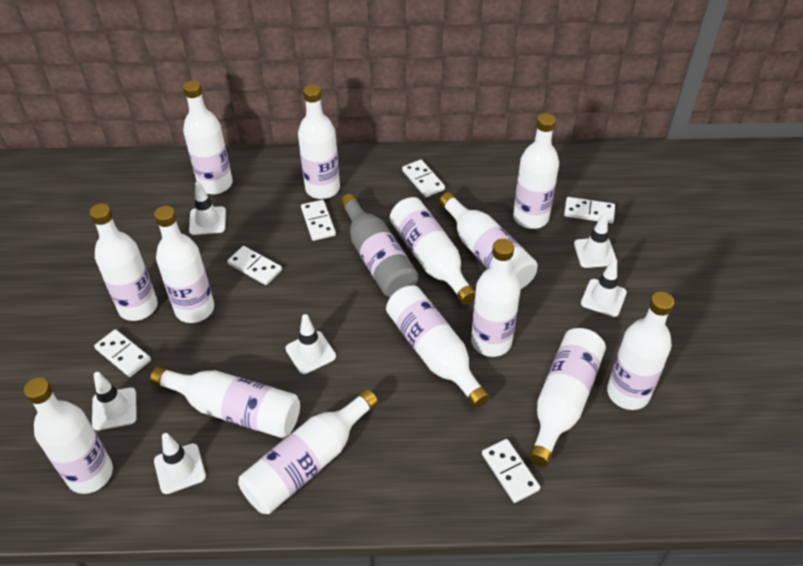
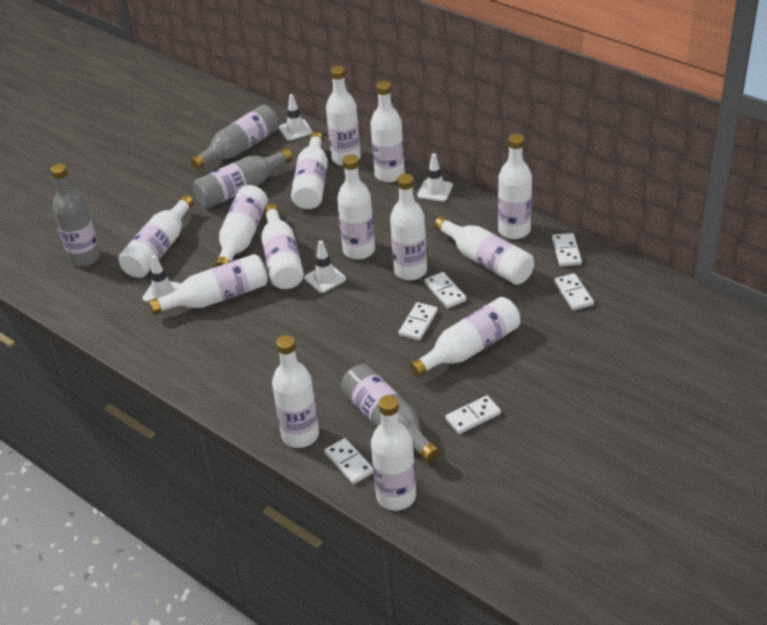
grey bottle: 1 -> 4
white traffic cone: 6 -> 4

